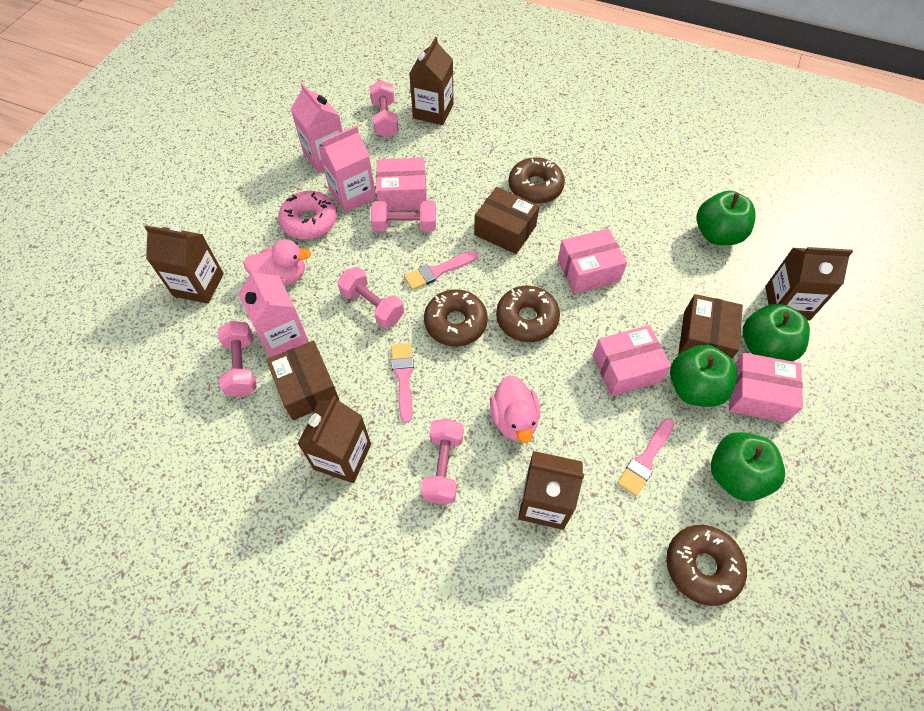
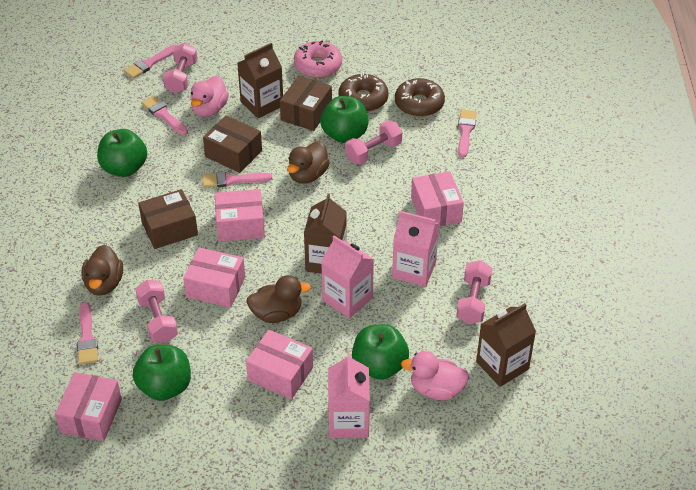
brown carton: 5 -> 3
brown donut: 4 -> 2
brown duck: 0 -> 3
pink box: 4 -> 5
pink brush: 3 -> 5
pink dumbbell: 5 -> 4

